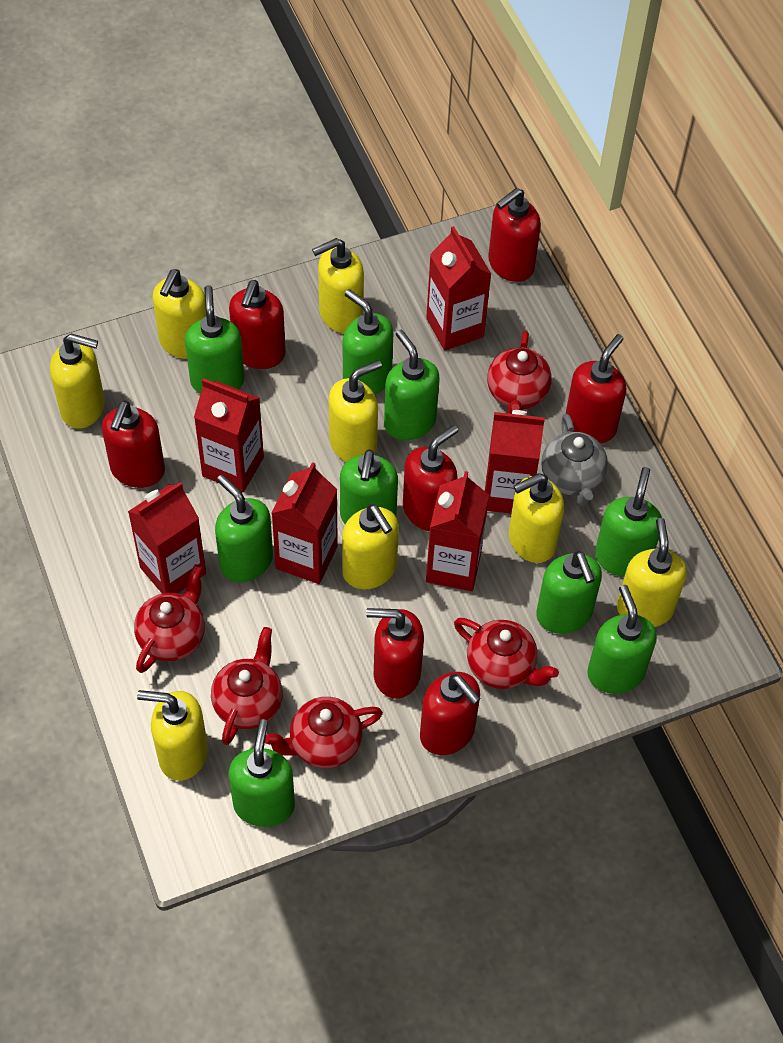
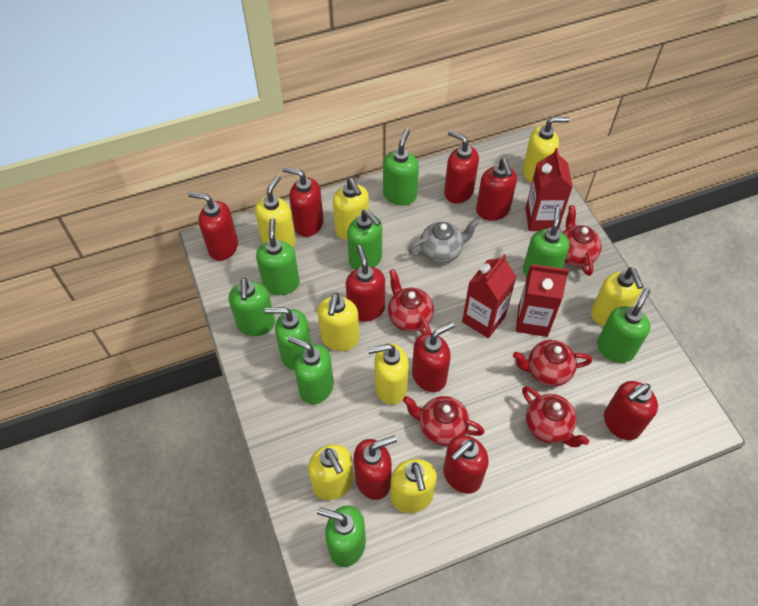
red carton: 6 -> 3
red soap dispenser: 7 -> 9

